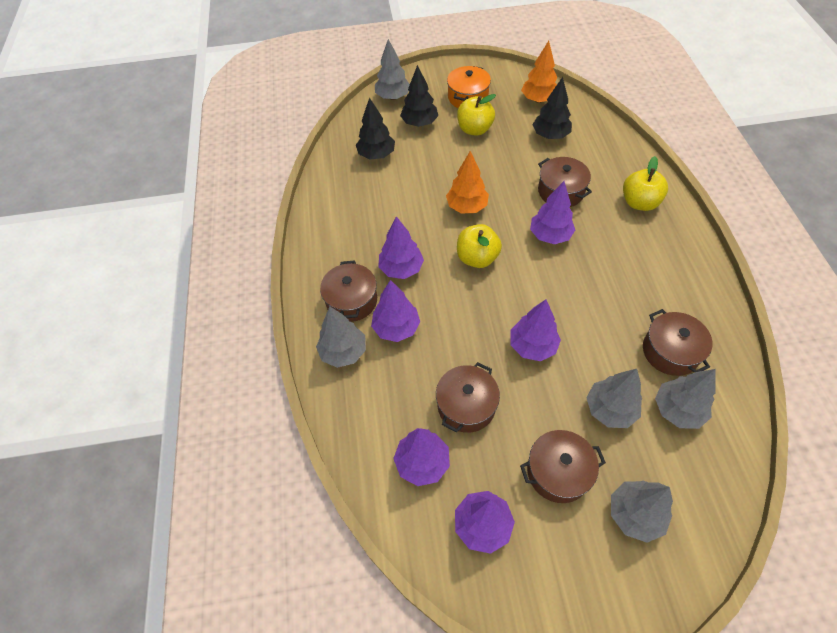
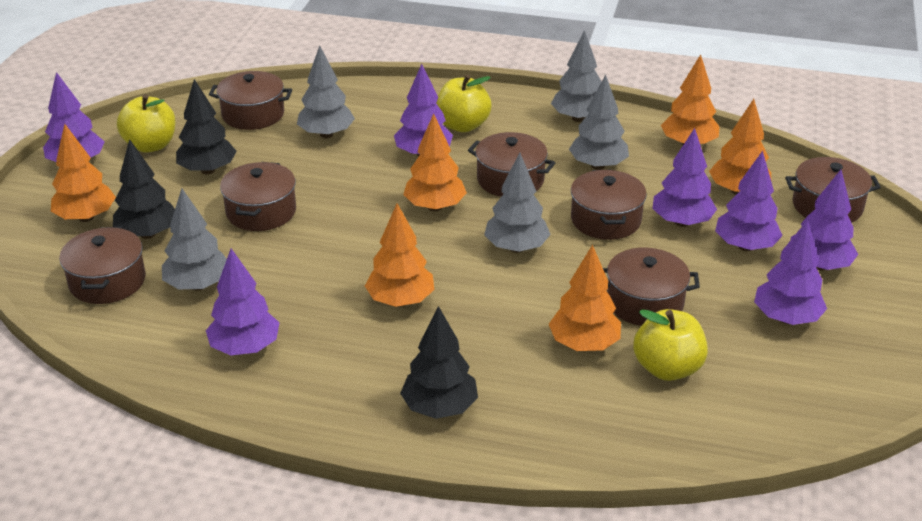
brown pot: 5 -> 7
orange pot: 1 -> 0
orange tree: 2 -> 6
purple tree: 6 -> 7

